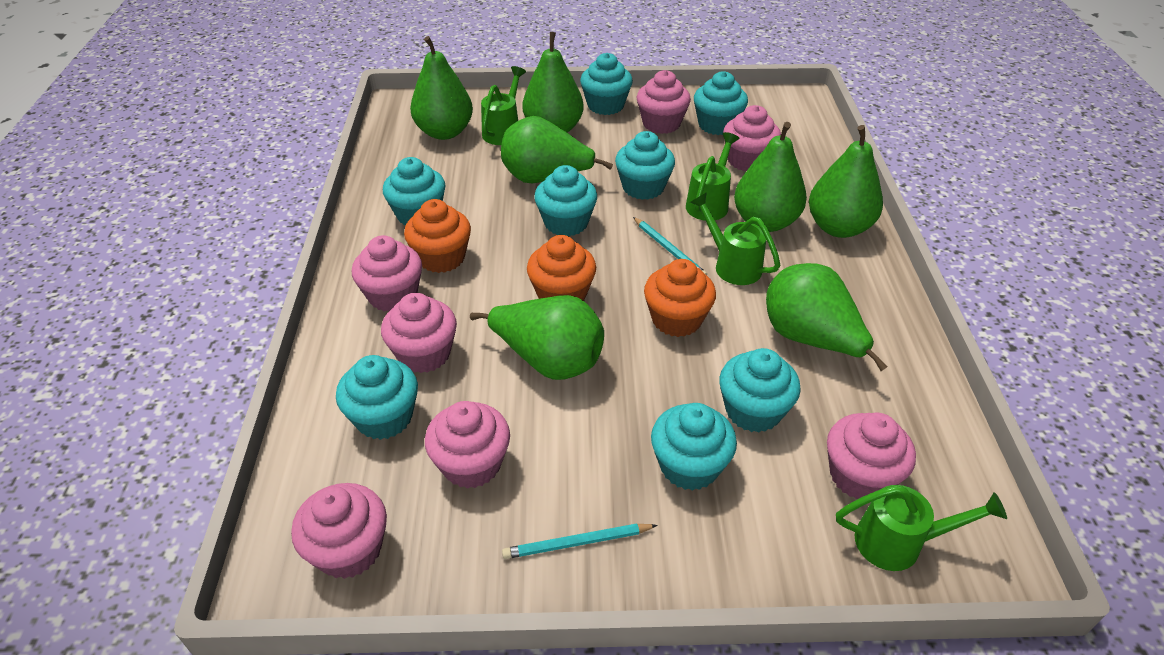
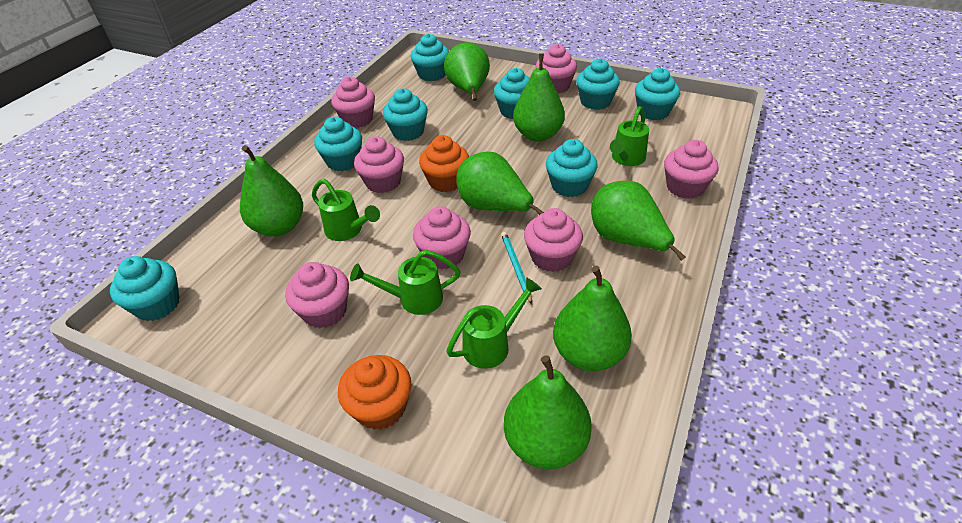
orange cupcake: 3 -> 2
turquoise pencil: 2 -> 1

